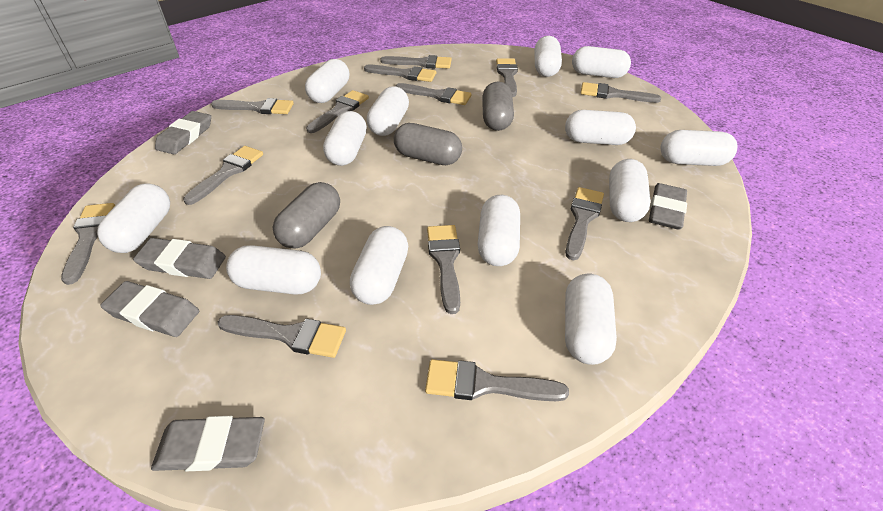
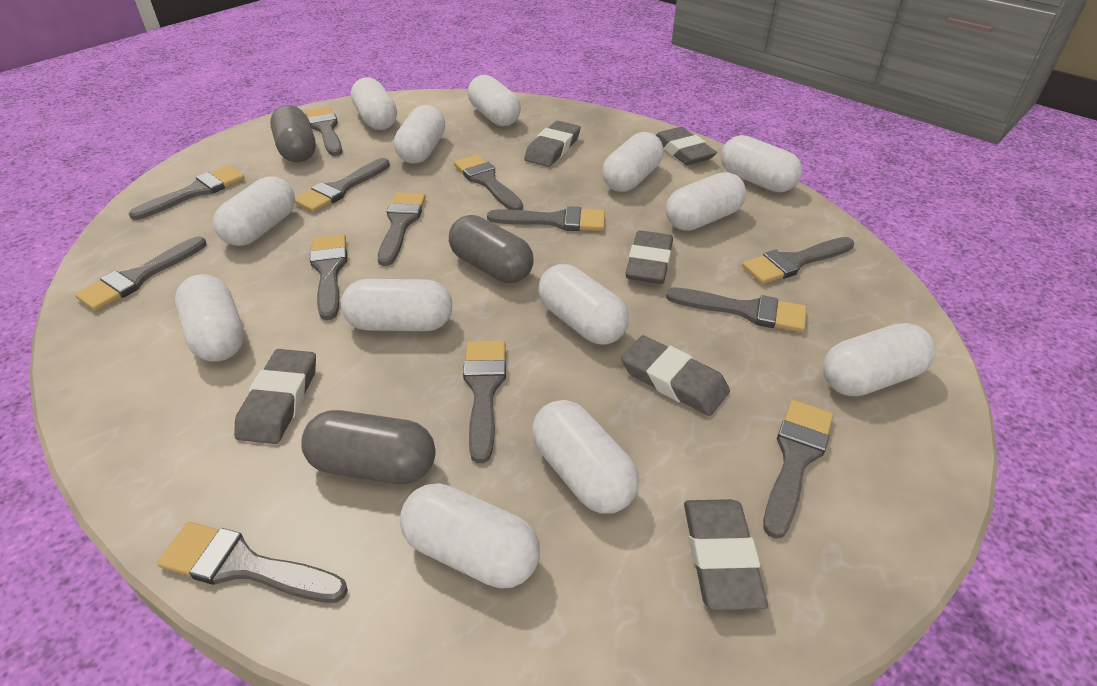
grey eraser: 5 -> 6

